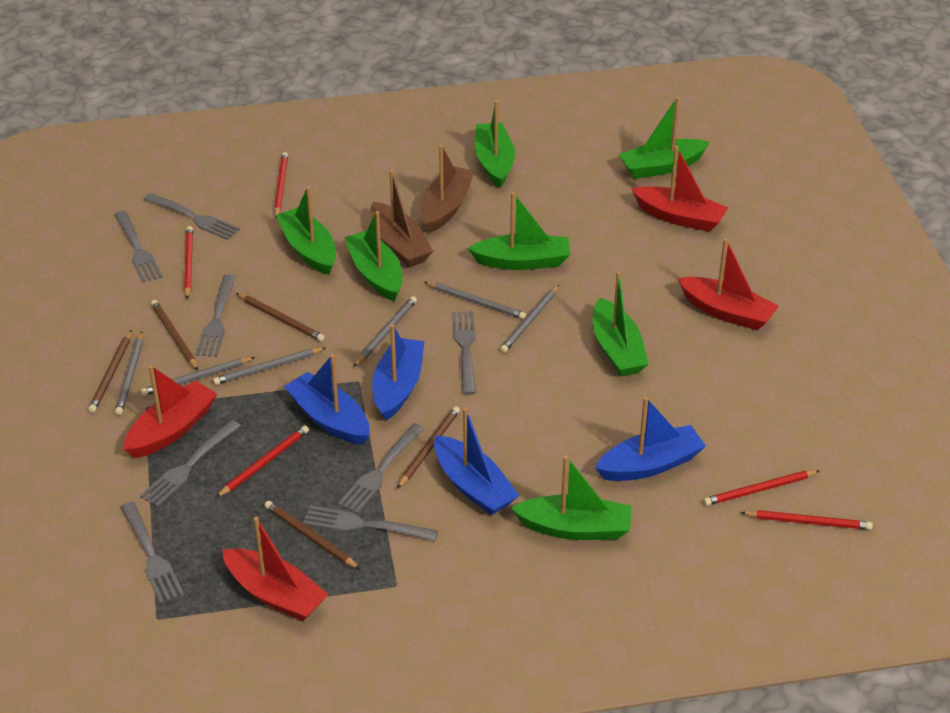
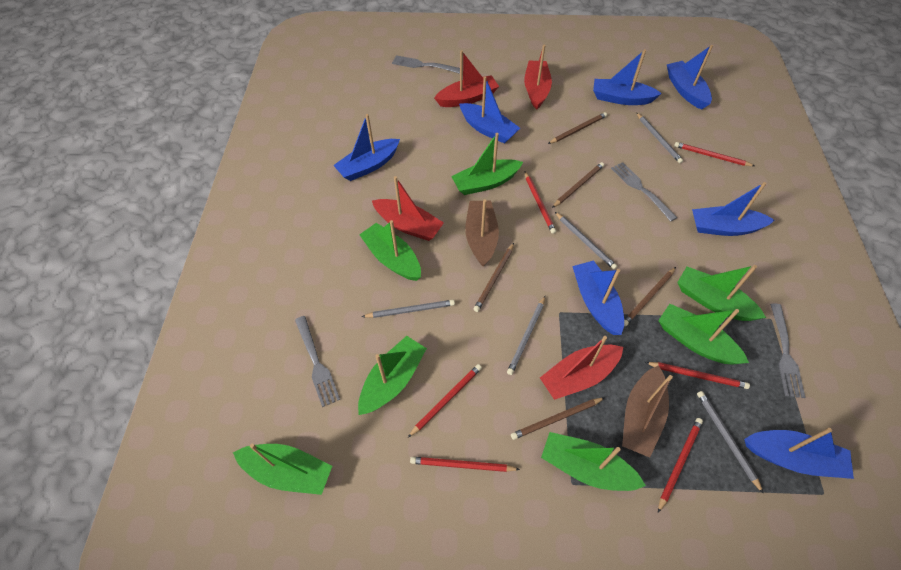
blue boat: 4 -> 7
grey fork: 8 -> 4
grey pencil: 6 -> 5
red pencil: 5 -> 6

